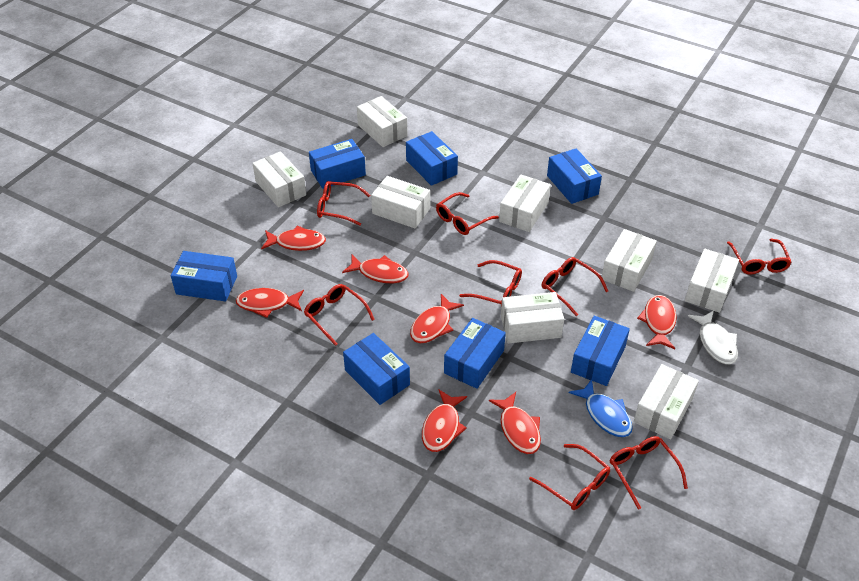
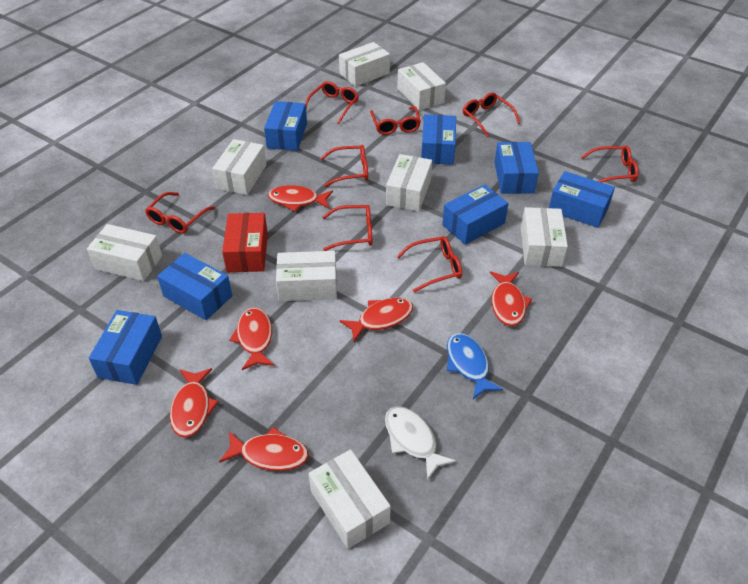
red box: 0 -> 1
red fish: 7 -> 6

